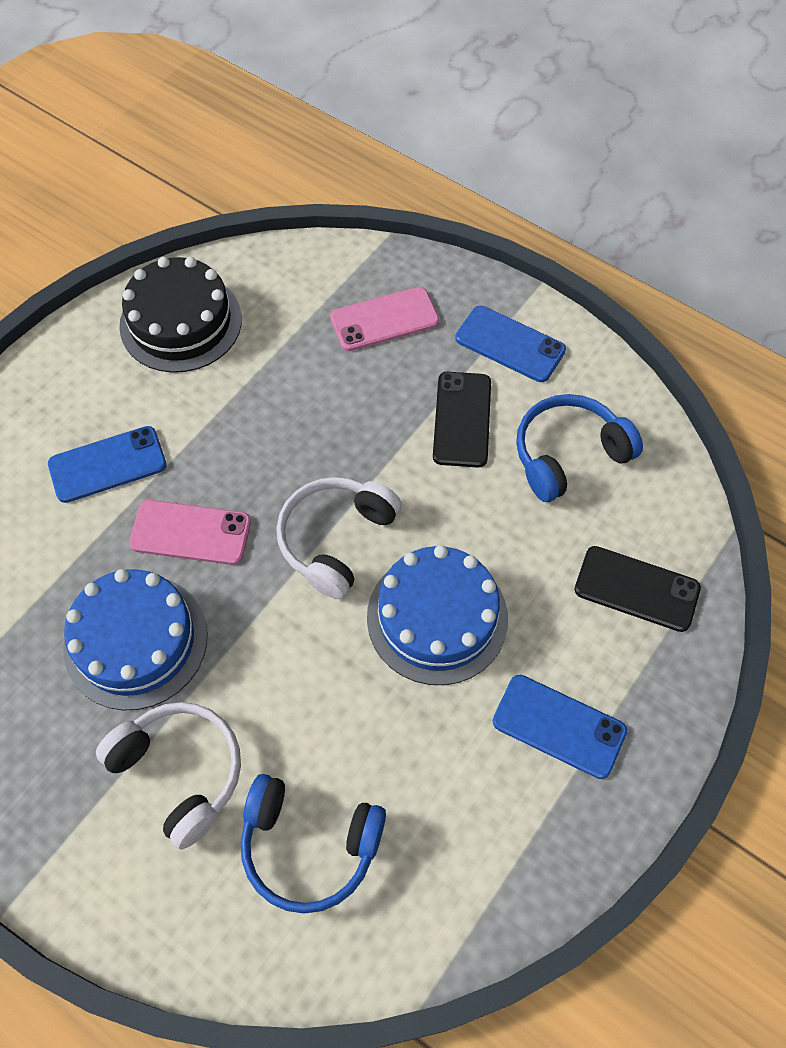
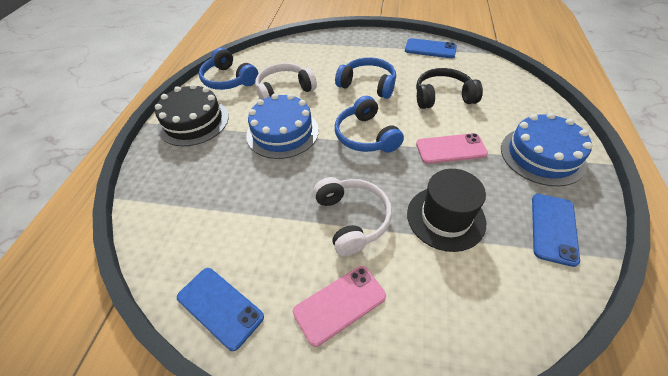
black hat: 0 -> 1
black headphones: 0 -> 1
black phone: 2 -> 0
blue headphones: 2 -> 3

